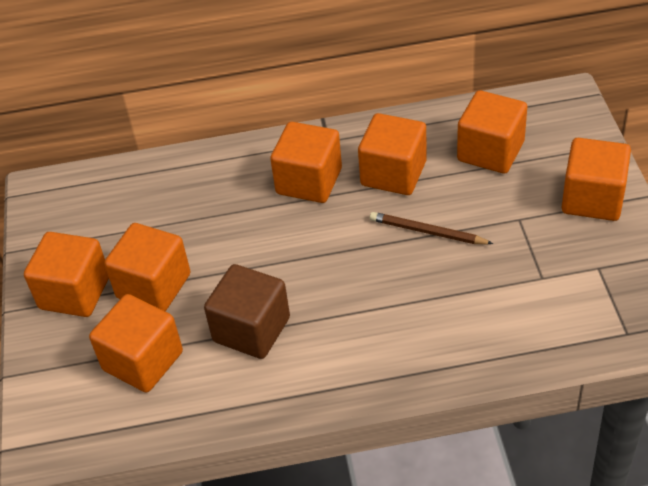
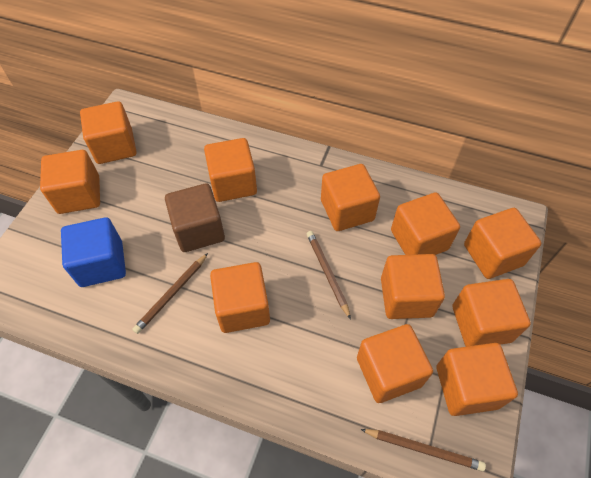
blue cube: 0 -> 1
brown pencil: 1 -> 3
orange cube: 7 -> 11

